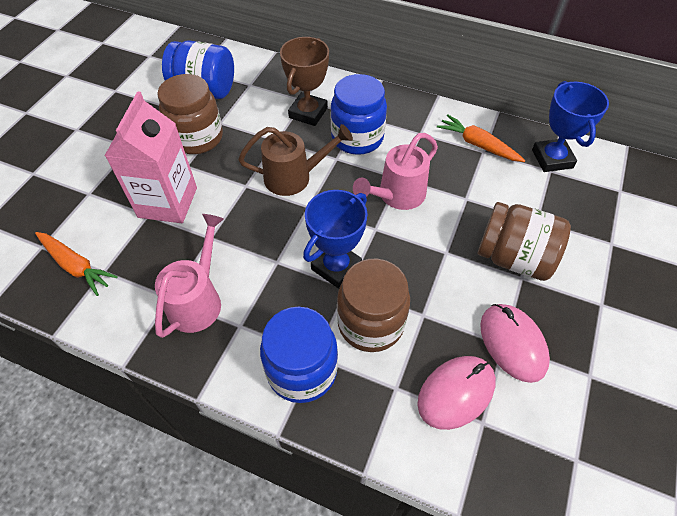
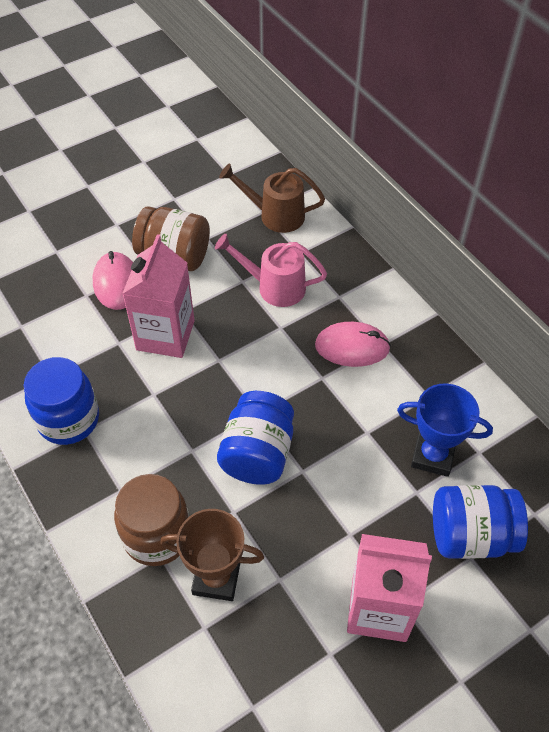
blue trophy: 2 -> 1
brown jar: 3 -> 2
orange carrot: 2 -> 0
pink carton: 1 -> 2
pink watering can: 2 -> 1

